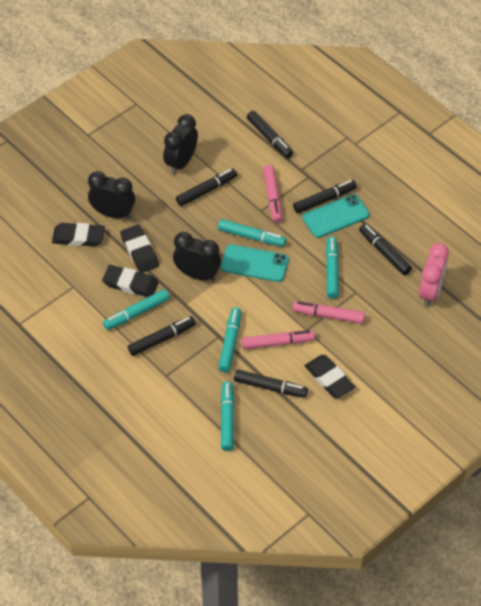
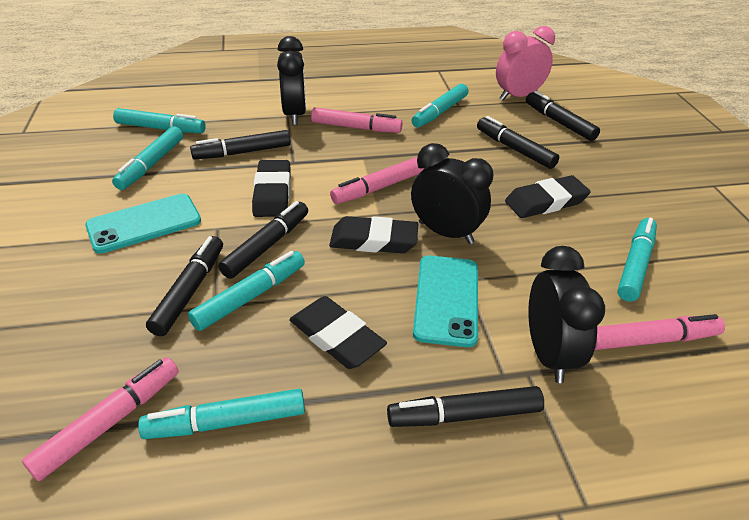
pink marker: 3 -> 4
turquoise marker: 5 -> 6

